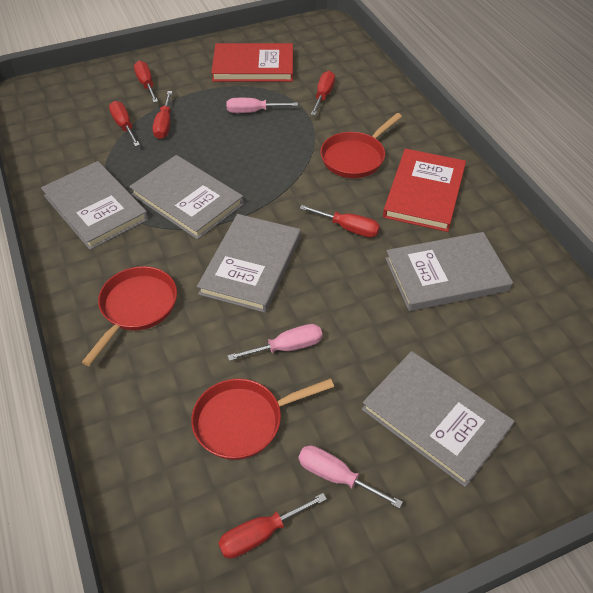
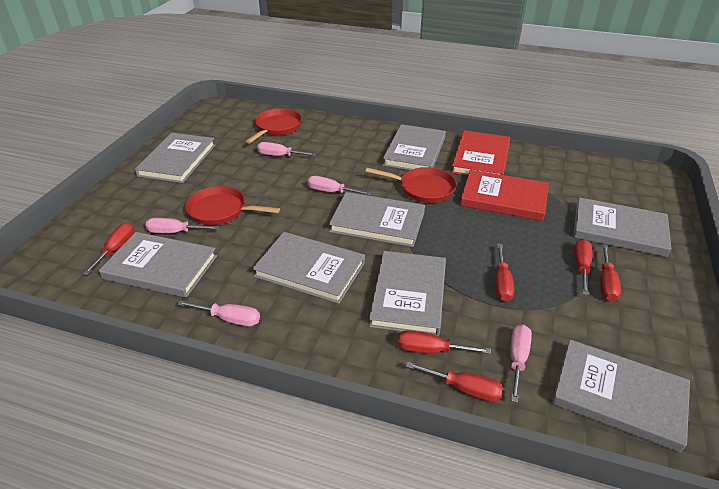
grey book: 5 -> 8
pink screwdriver: 3 -> 5

